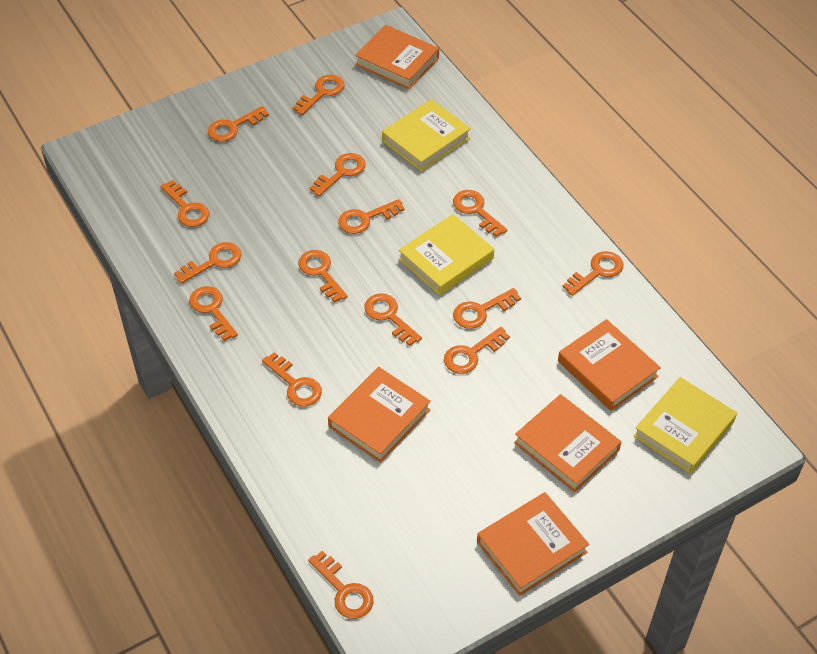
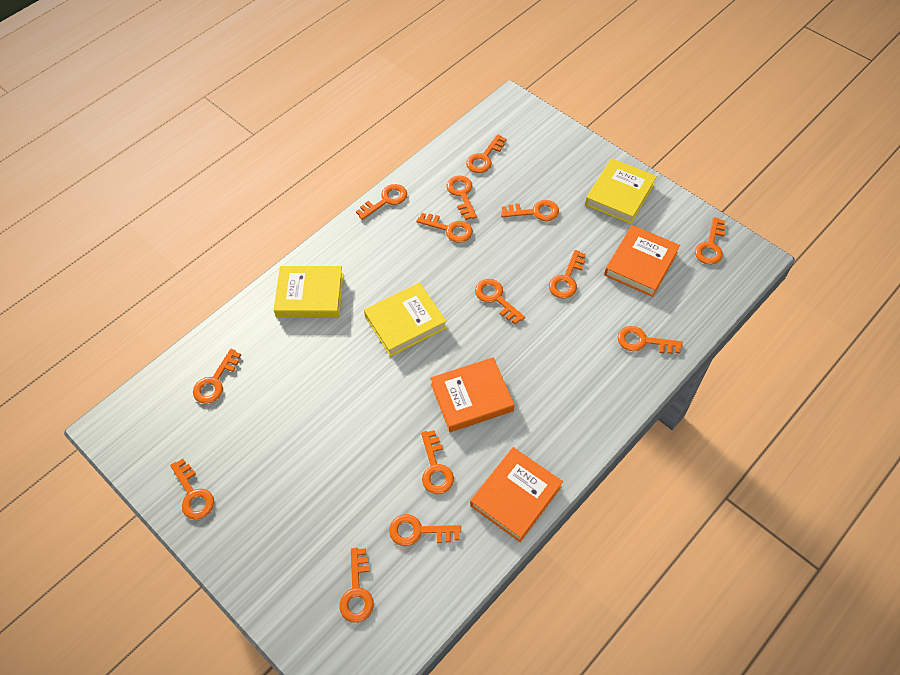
orange book: 5 -> 3
orange key: 15 -> 14

